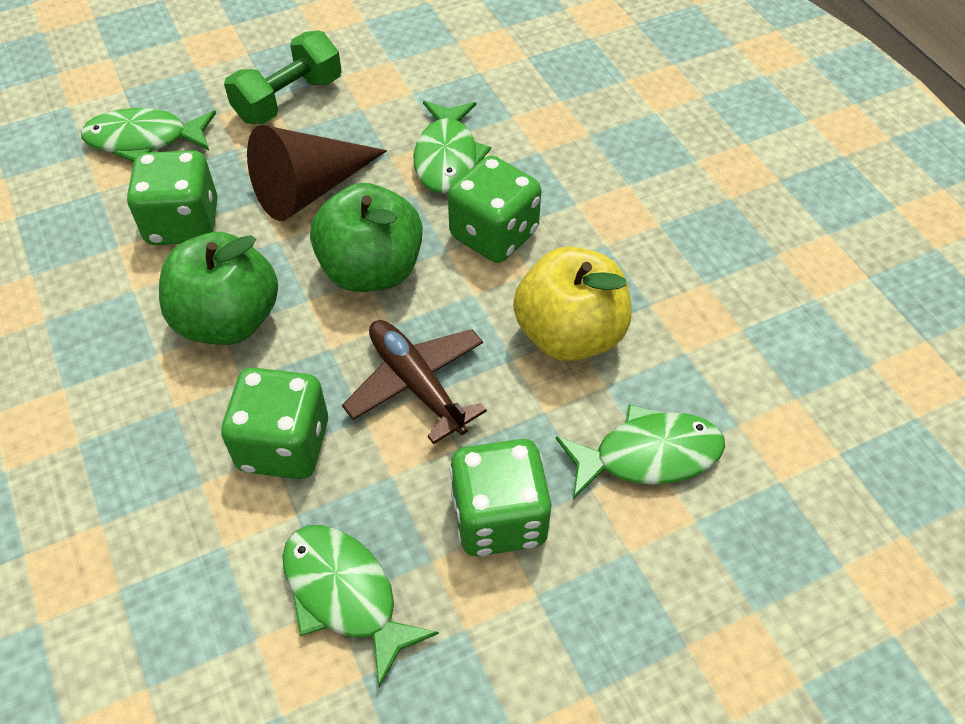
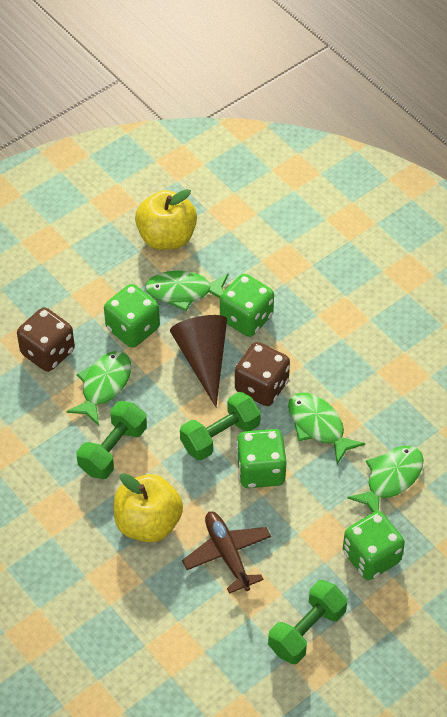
brown dice: 0 -> 2
green apple: 2 -> 0
green dumbbell: 1 -> 3
yellow apple: 1 -> 2

